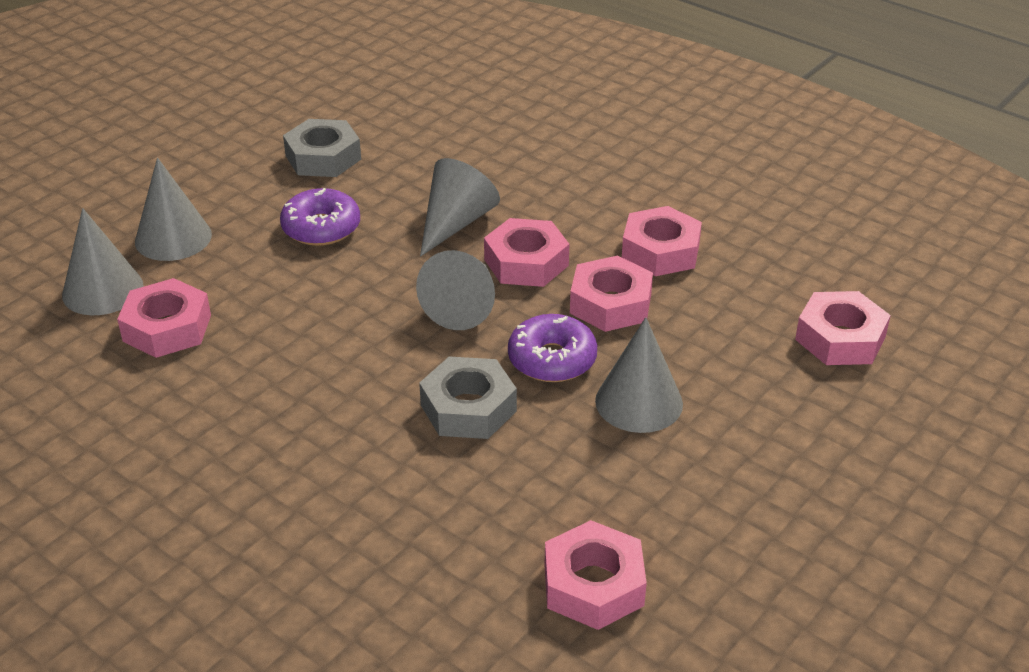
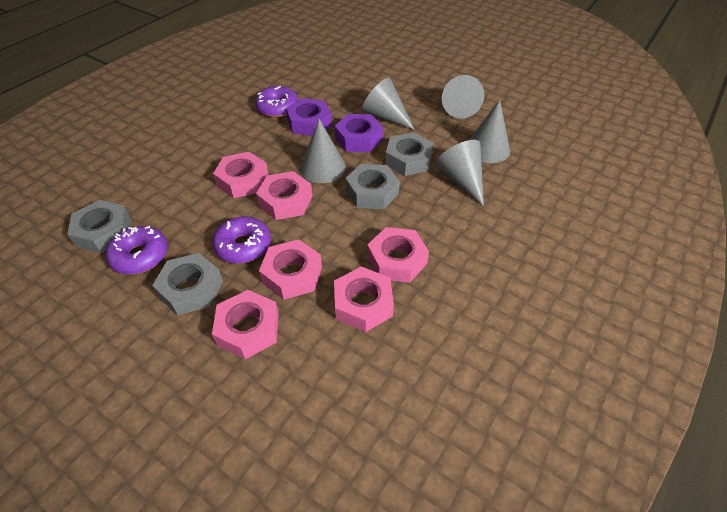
grey nut: 2 -> 4
purple donut: 2 -> 3
purple nut: 0 -> 2

